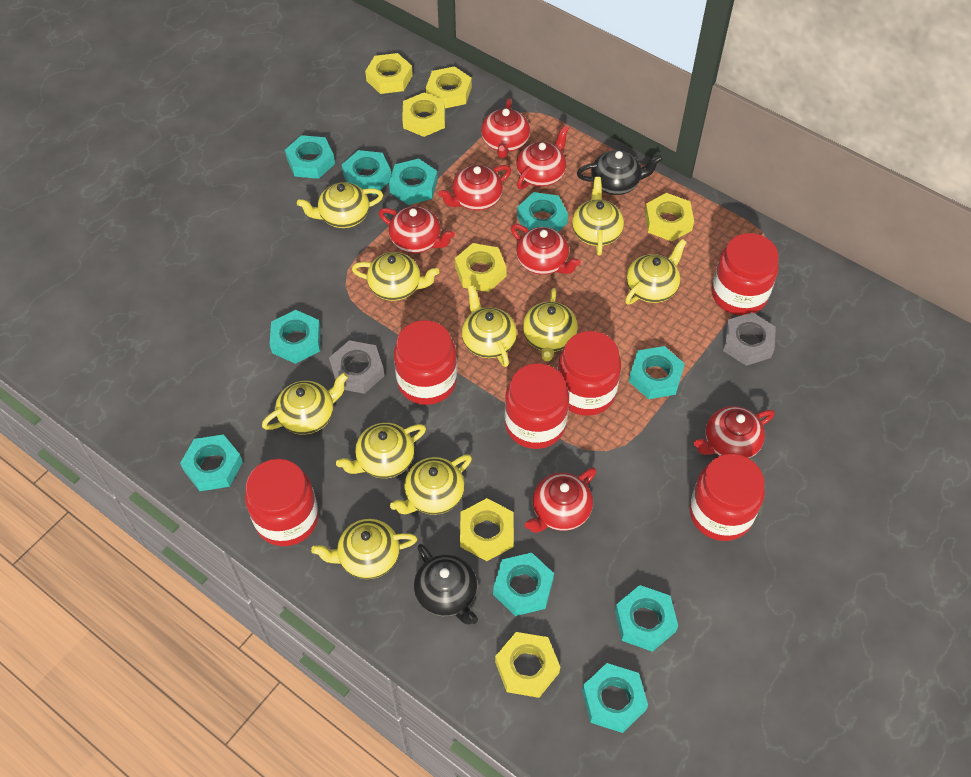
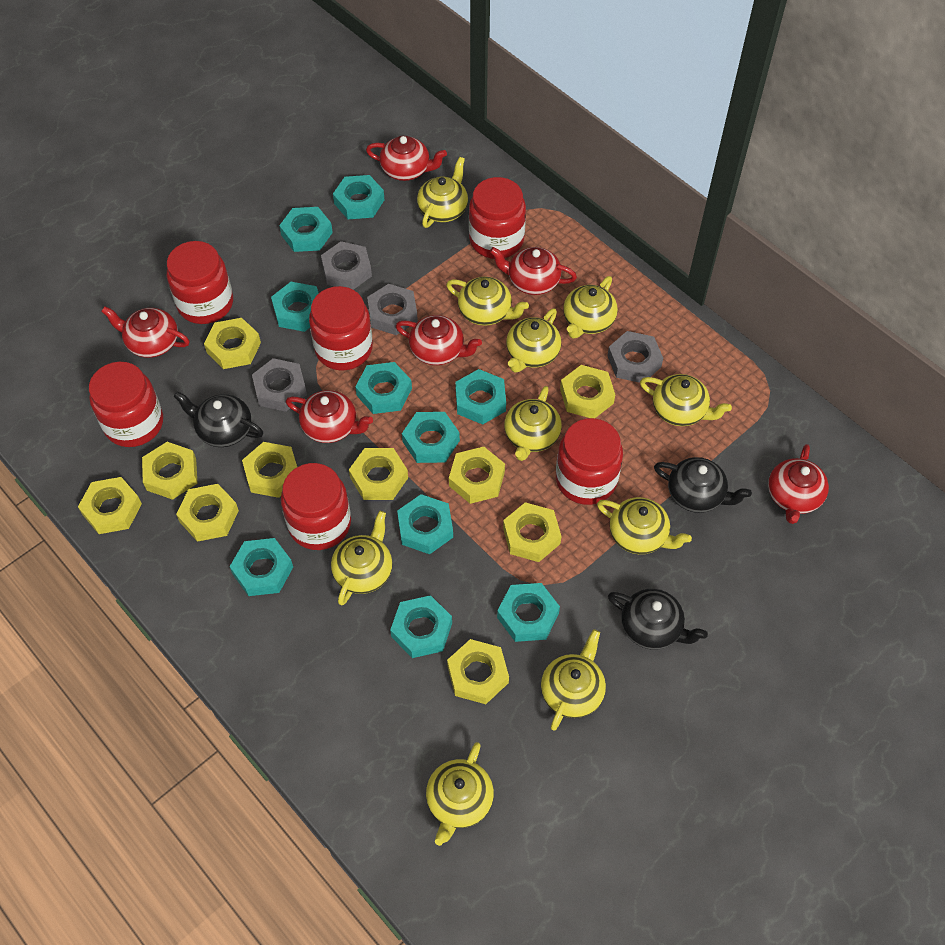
black teapot: 2 -> 3
grey nut: 2 -> 4
red teapot: 7 -> 6
yellow nut: 7 -> 10

